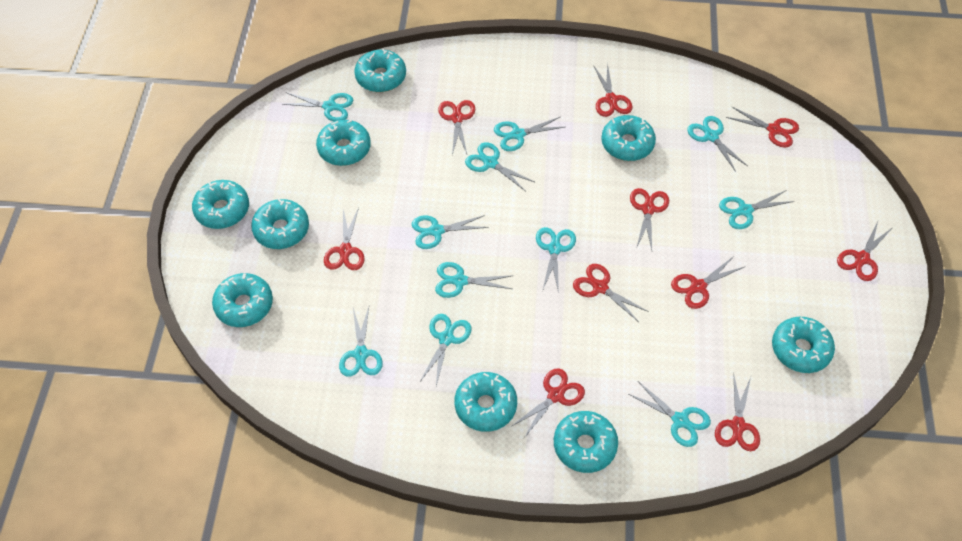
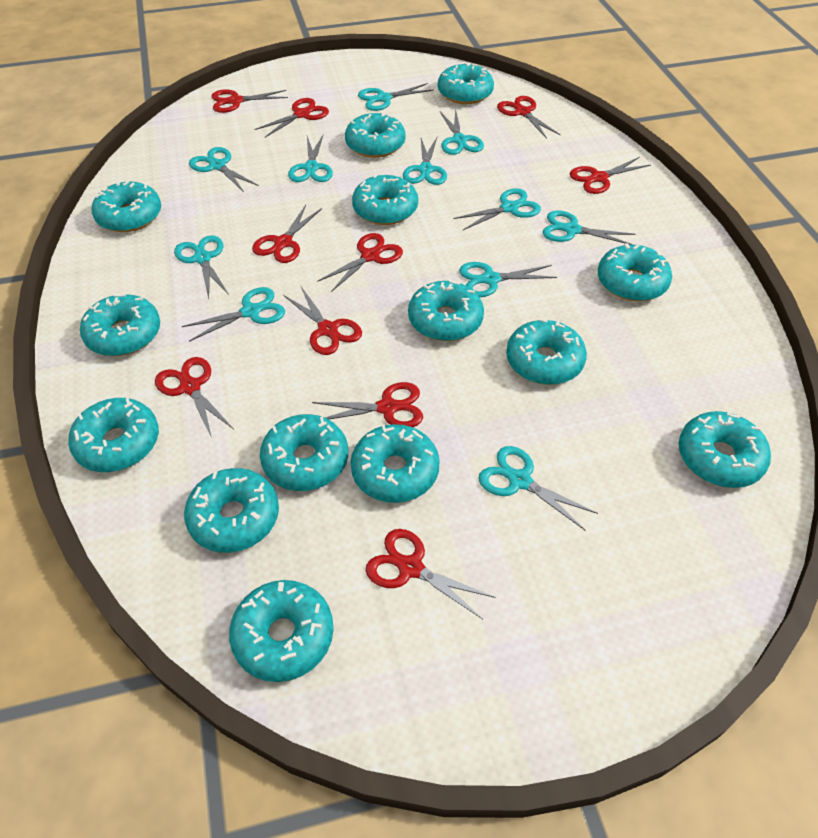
turquoise donut: 9 -> 14

